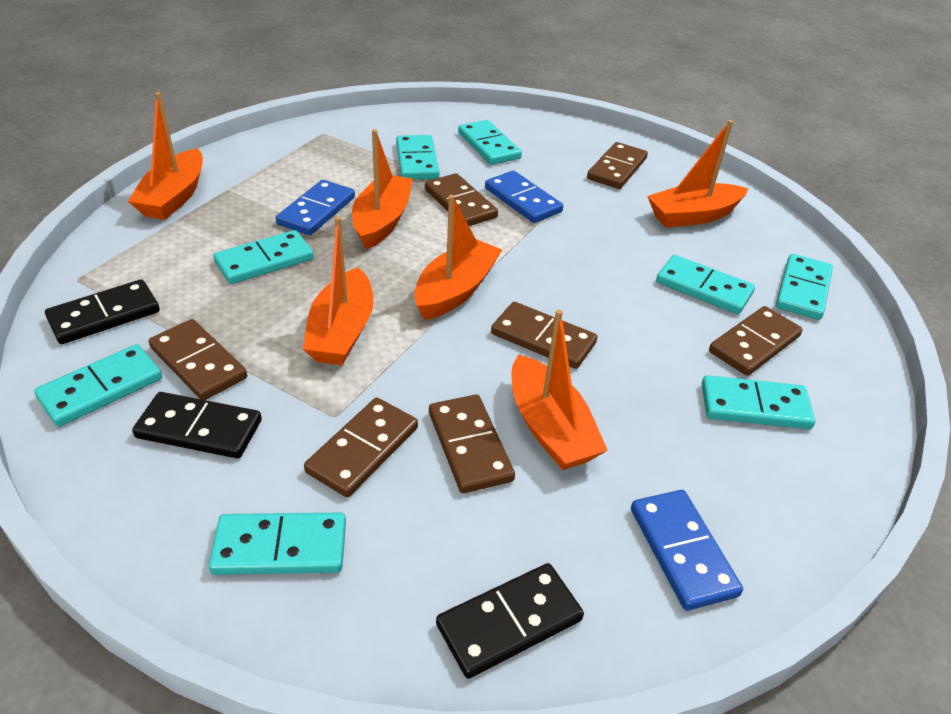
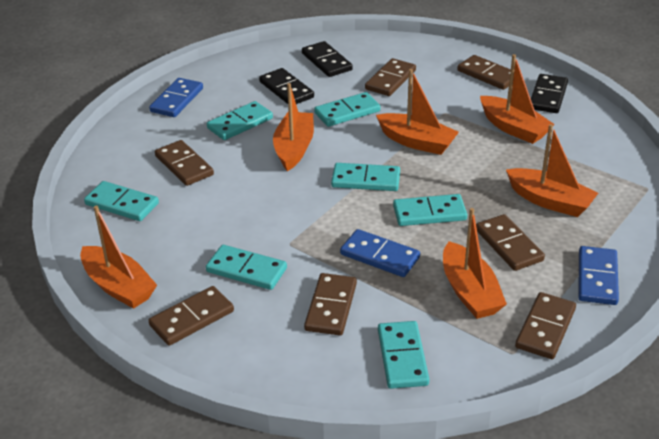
turquoise domino: 8 -> 7

